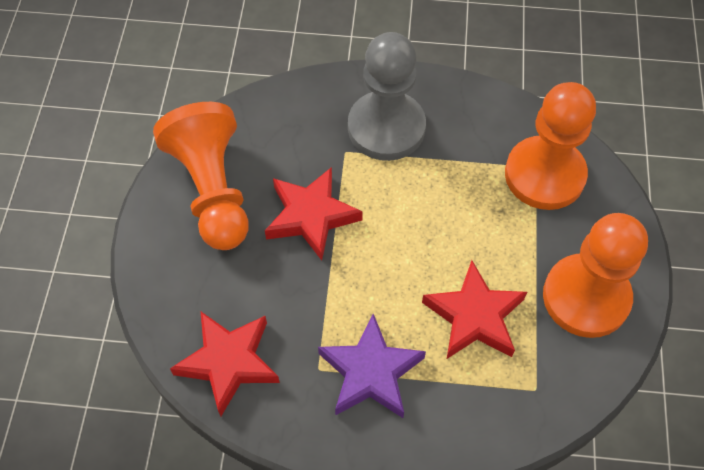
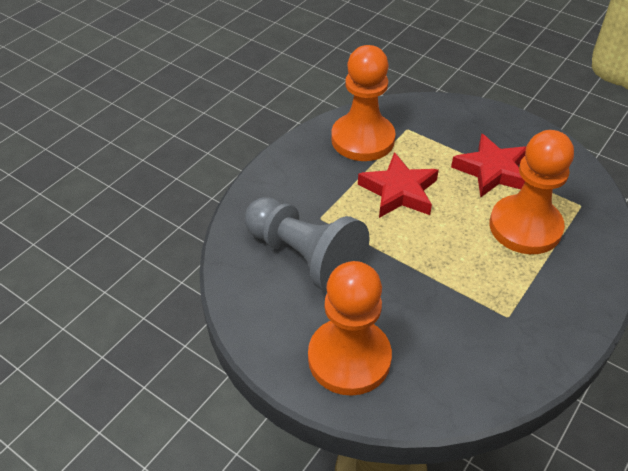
purple star: 1 -> 0
red star: 3 -> 2

